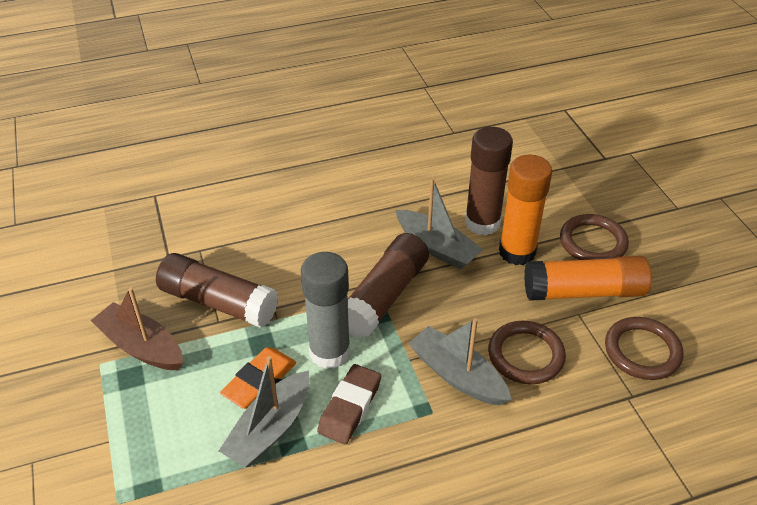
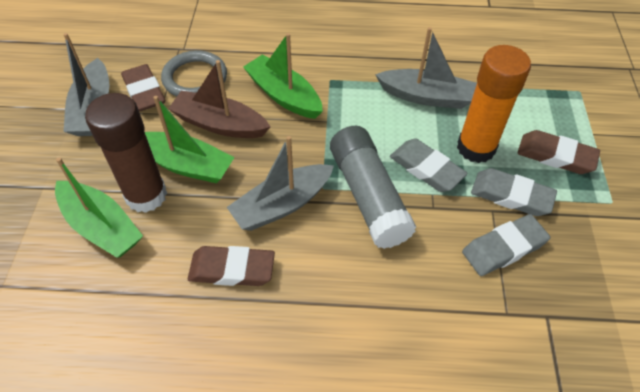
brown eraser: 1 -> 3
brown glue stick: 3 -> 1
brown ring: 3 -> 0
green boat: 0 -> 3
grey eraser: 0 -> 3
grey ring: 0 -> 1
orange eraser: 1 -> 0
orange glue stick: 2 -> 1

